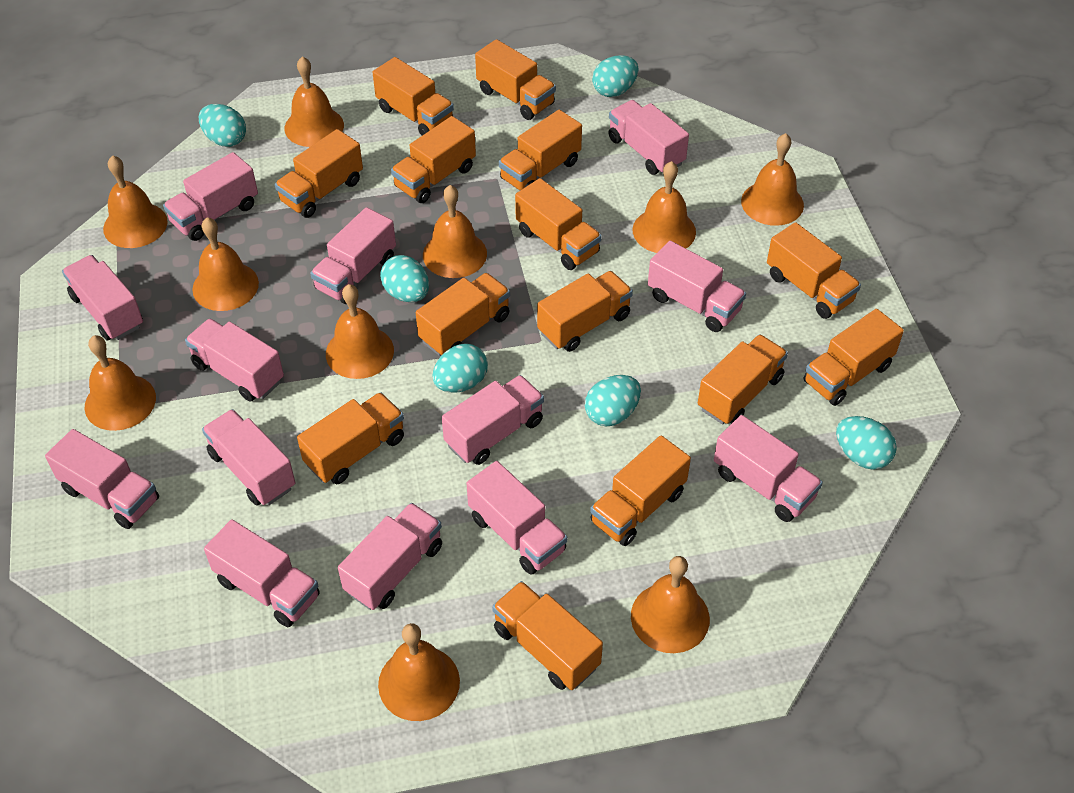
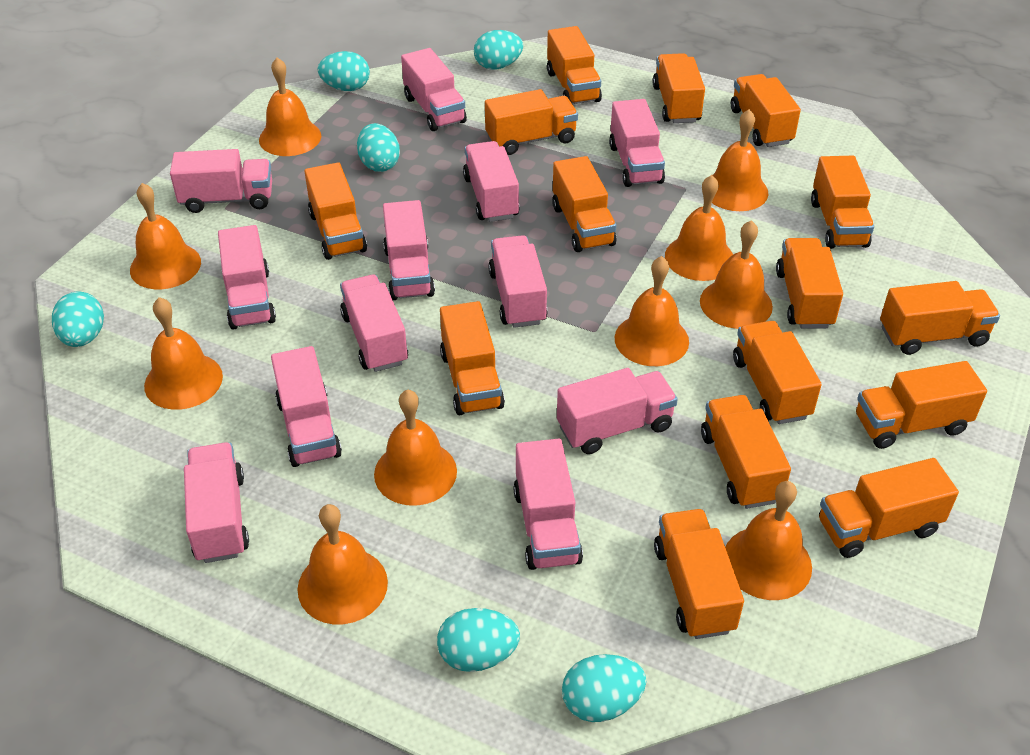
orange truck: 14 -> 15
pink truck: 13 -> 12

